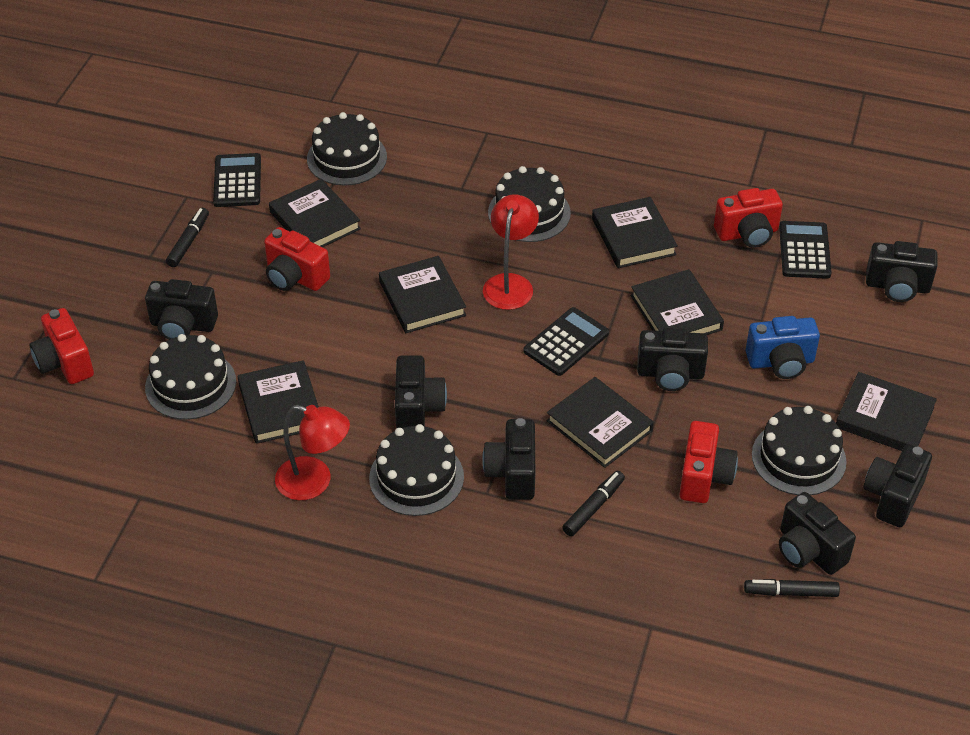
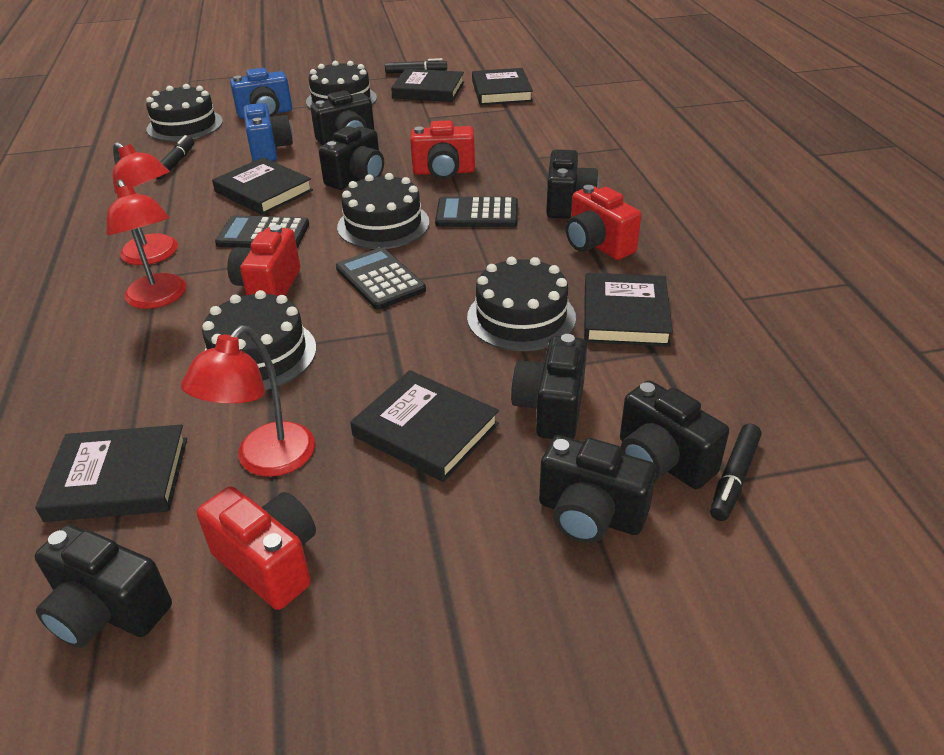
black book: 7 -> 6
blue camera: 1 -> 2
red lamp: 2 -> 3

